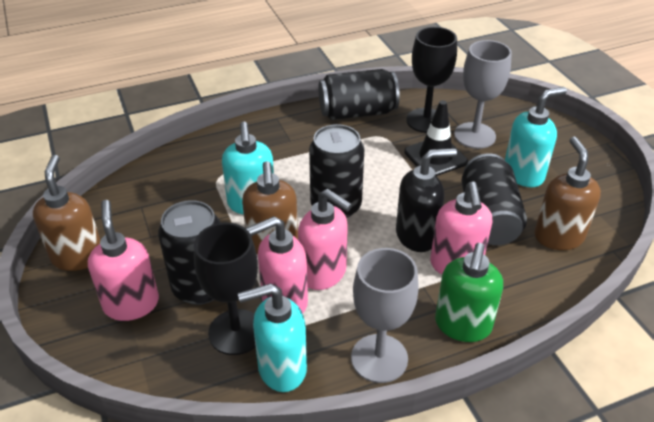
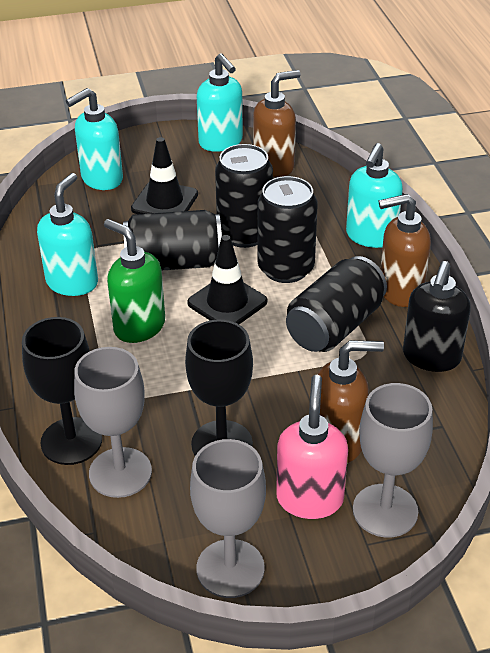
black traffic cone: 1 -> 2
grey goblet: 2 -> 3
pink soap dispenser: 4 -> 1
turquoise soap dispenser: 3 -> 4

